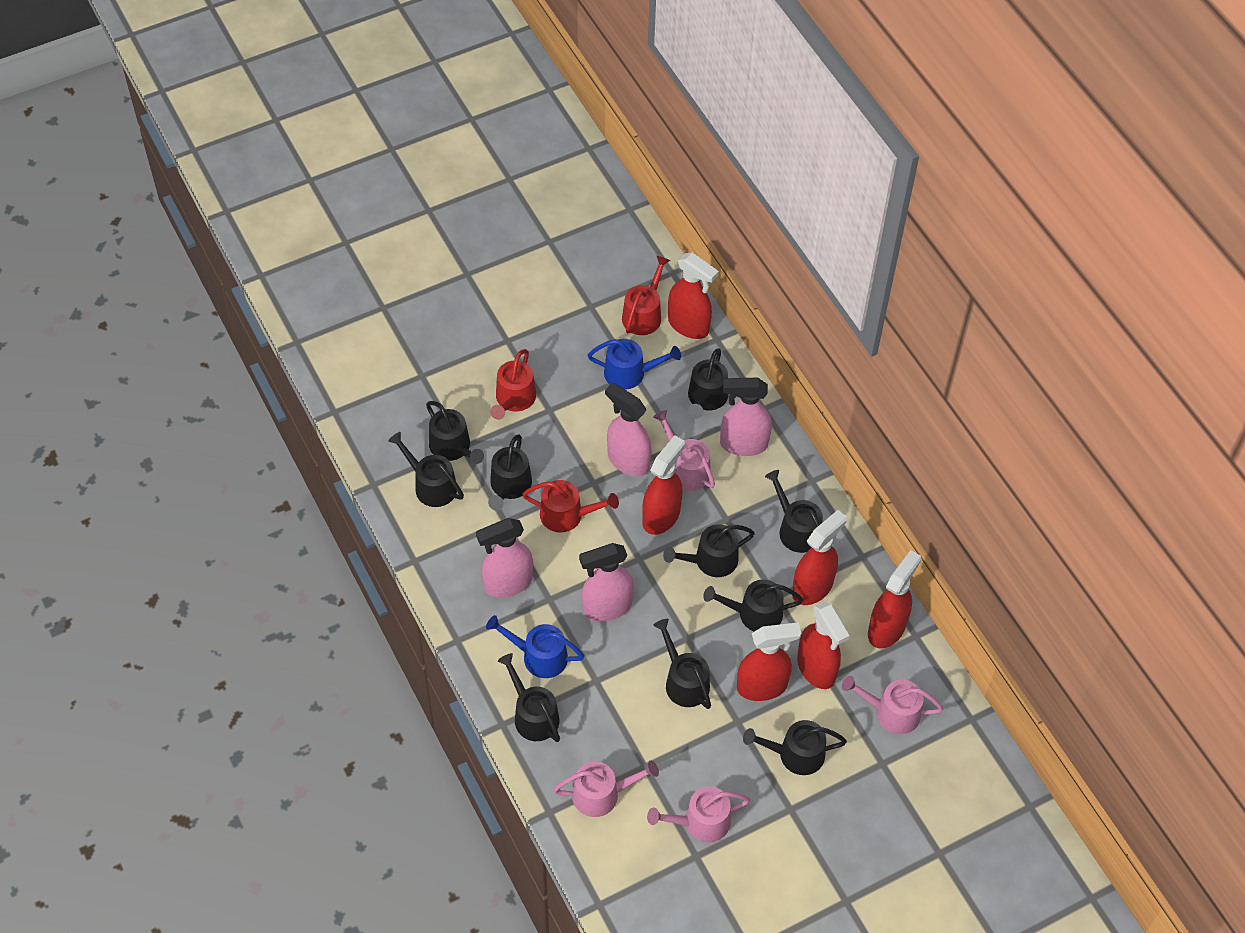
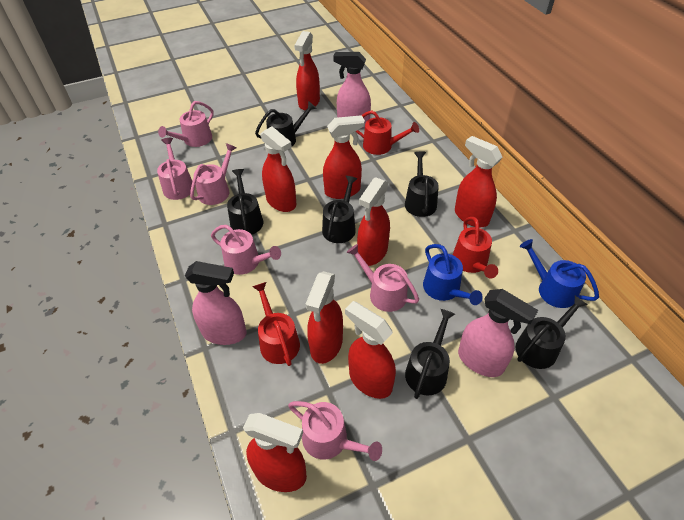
black watering can: 10 -> 6
pink spray bottle: 4 -> 3
pink watering can: 4 -> 6
red spray bottle: 6 -> 8

